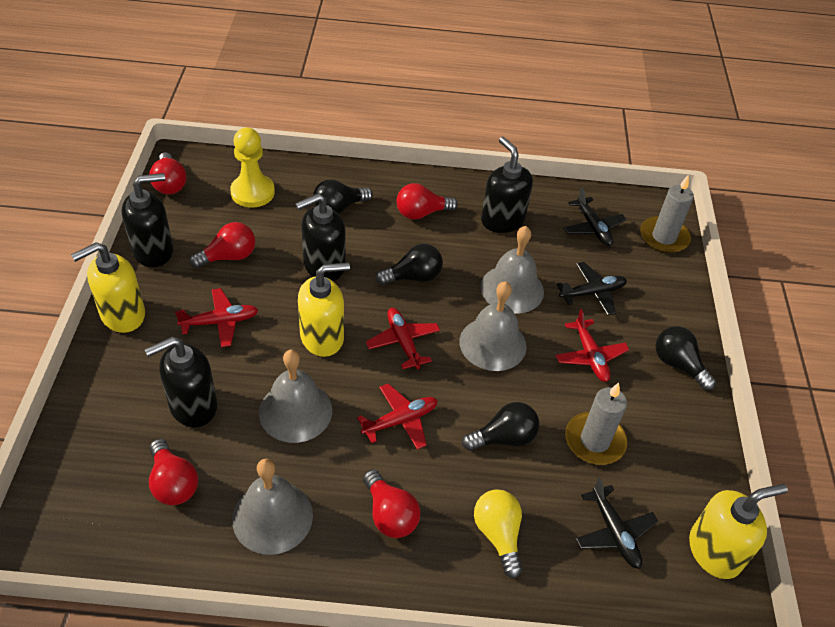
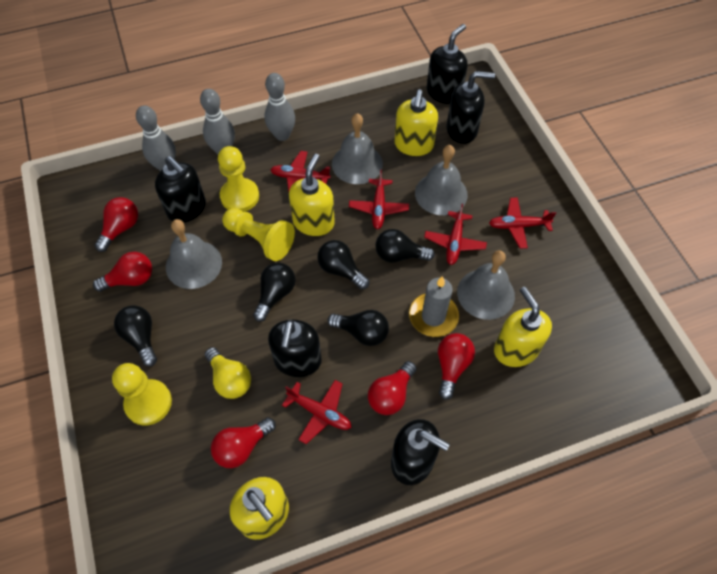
black light bulb: 4 -> 5
black plane: 3 -> 0
black soap dispenser: 4 -> 5
grey bowling pin: 0 -> 3
grey candle: 2 -> 1
red plane: 4 -> 5
yellow pawn: 1 -> 3
yellow soap dispenser: 3 -> 4

